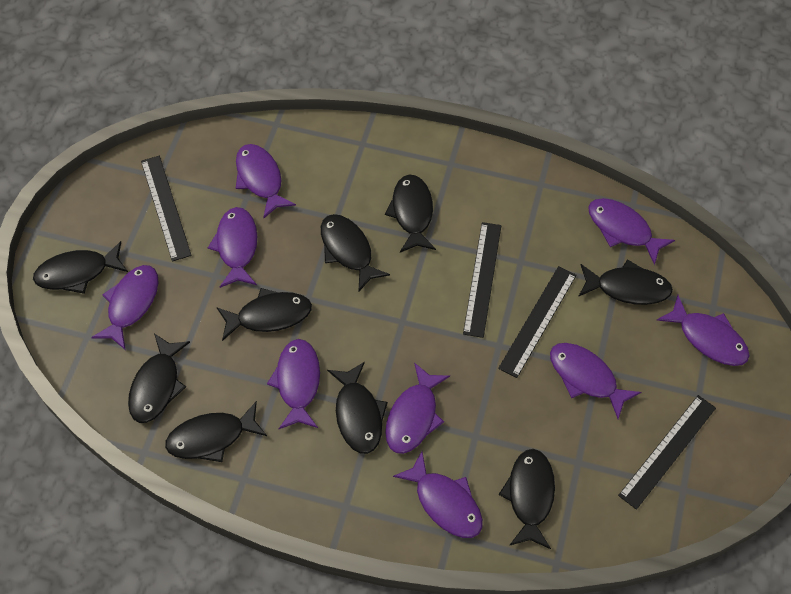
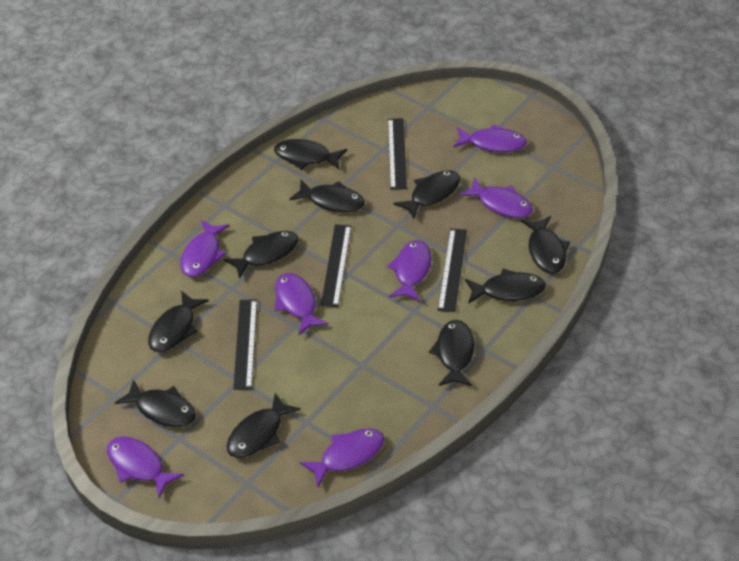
black fish: 9 -> 10
purple fish: 9 -> 7

